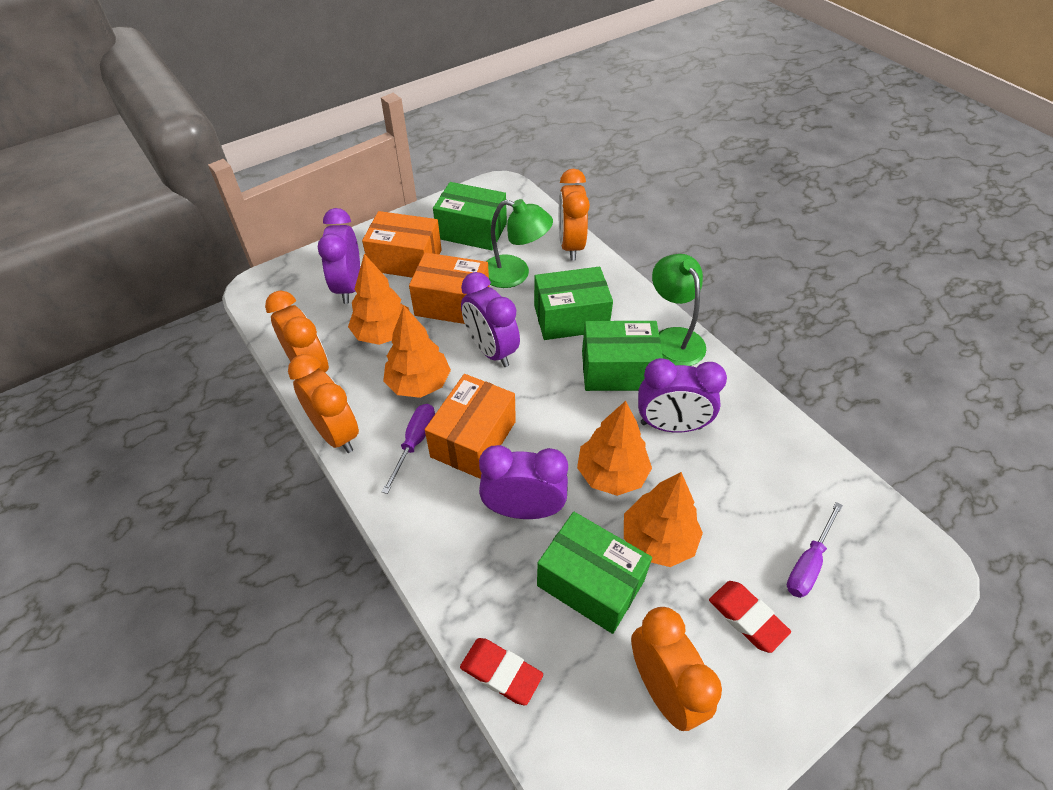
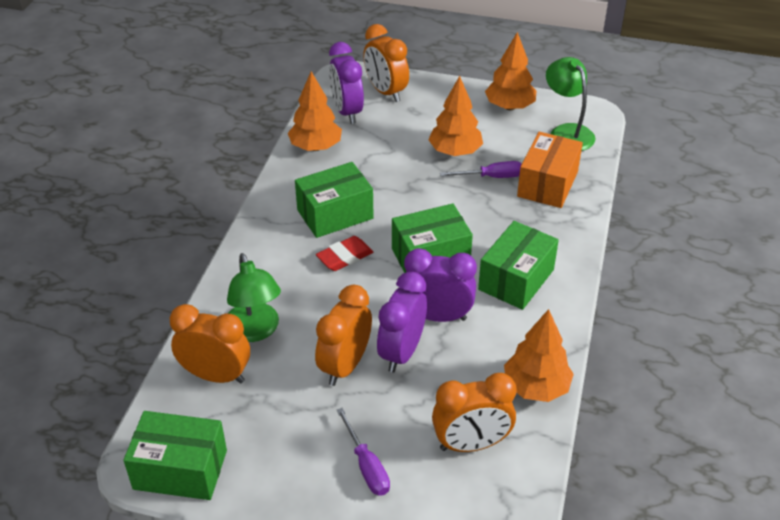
orange box: 3 -> 1
purple clock: 4 -> 3
red eraser: 2 -> 1

